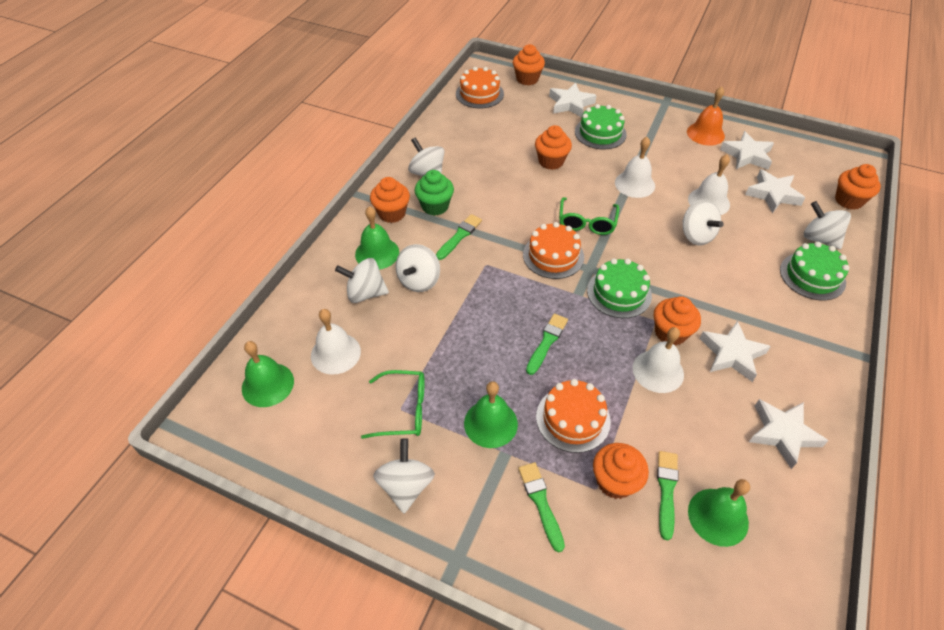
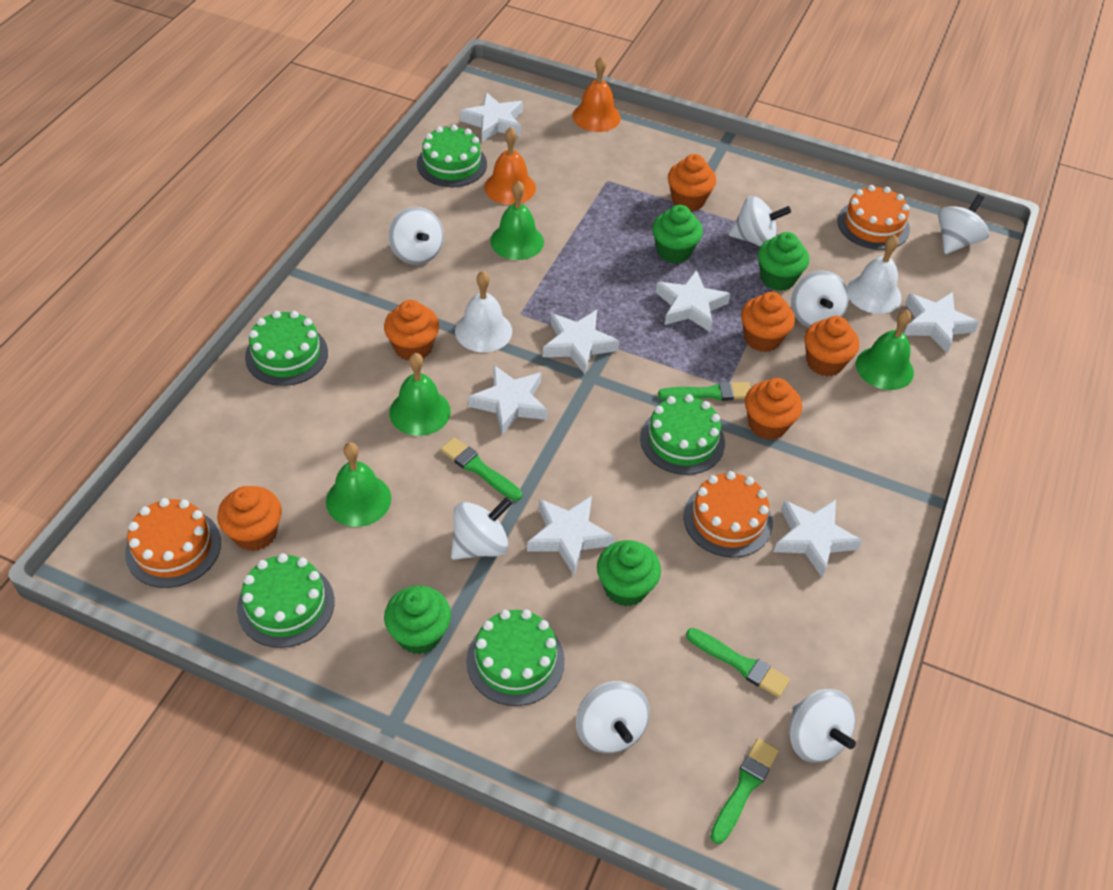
green cake: 3 -> 5
green cupcake: 1 -> 4
green glasses: 2 -> 0
orange bell: 1 -> 2
white bell: 4 -> 2
white spinning top: 6 -> 7
white star: 5 -> 7

